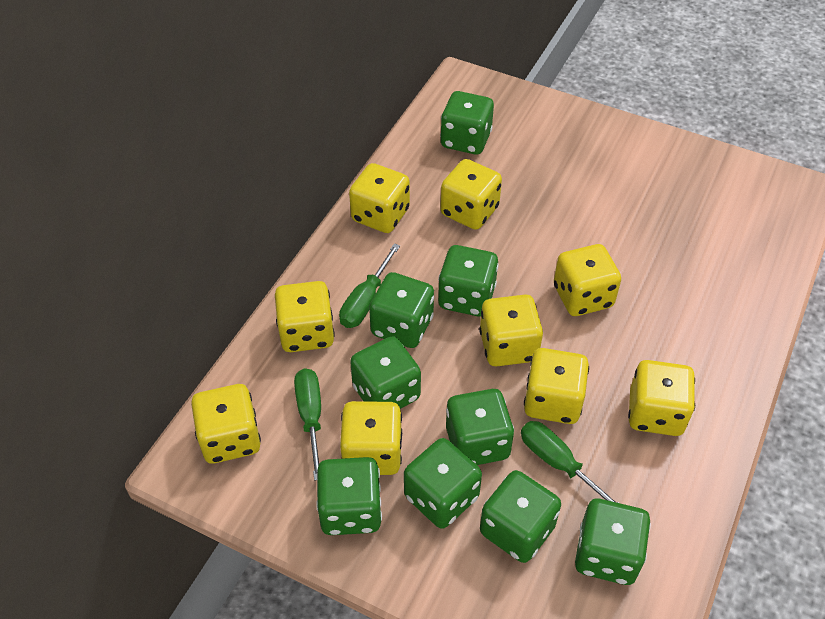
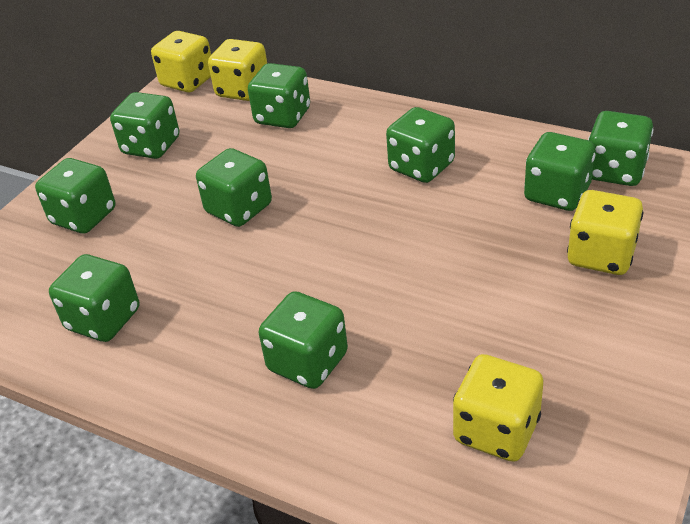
green screwdriver: 3 -> 0
yellow dice: 9 -> 4

